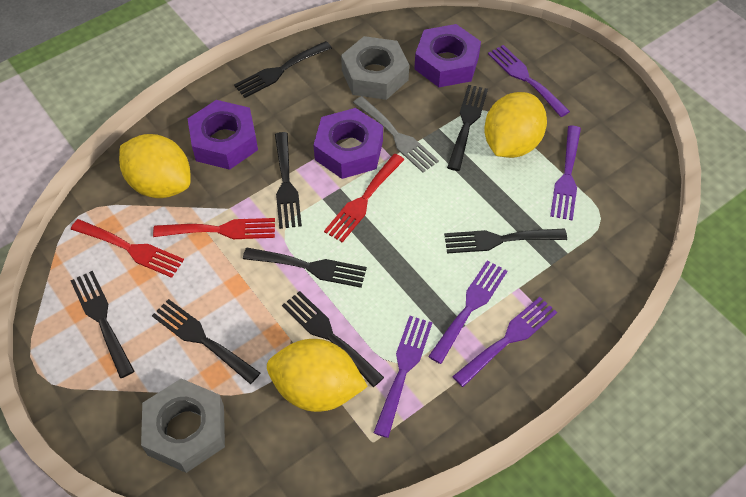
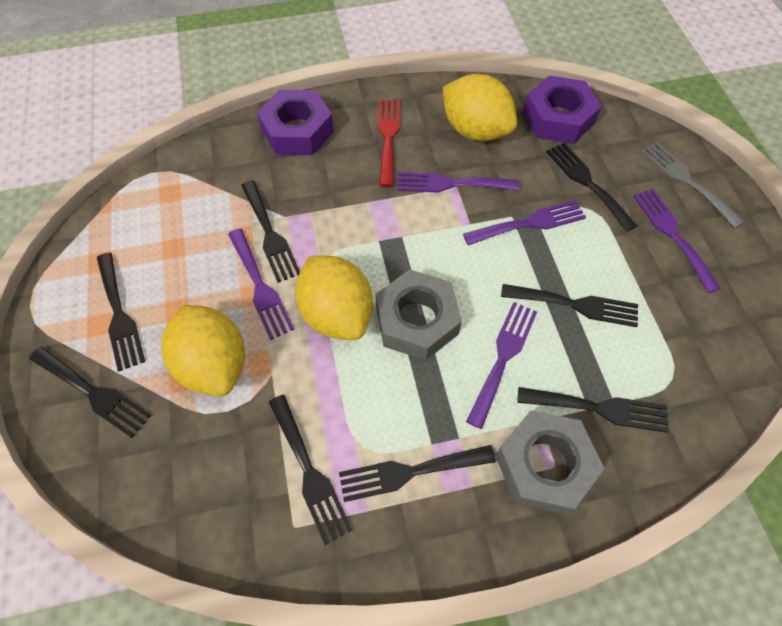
purple nut: 3 -> 2
red fork: 3 -> 1

